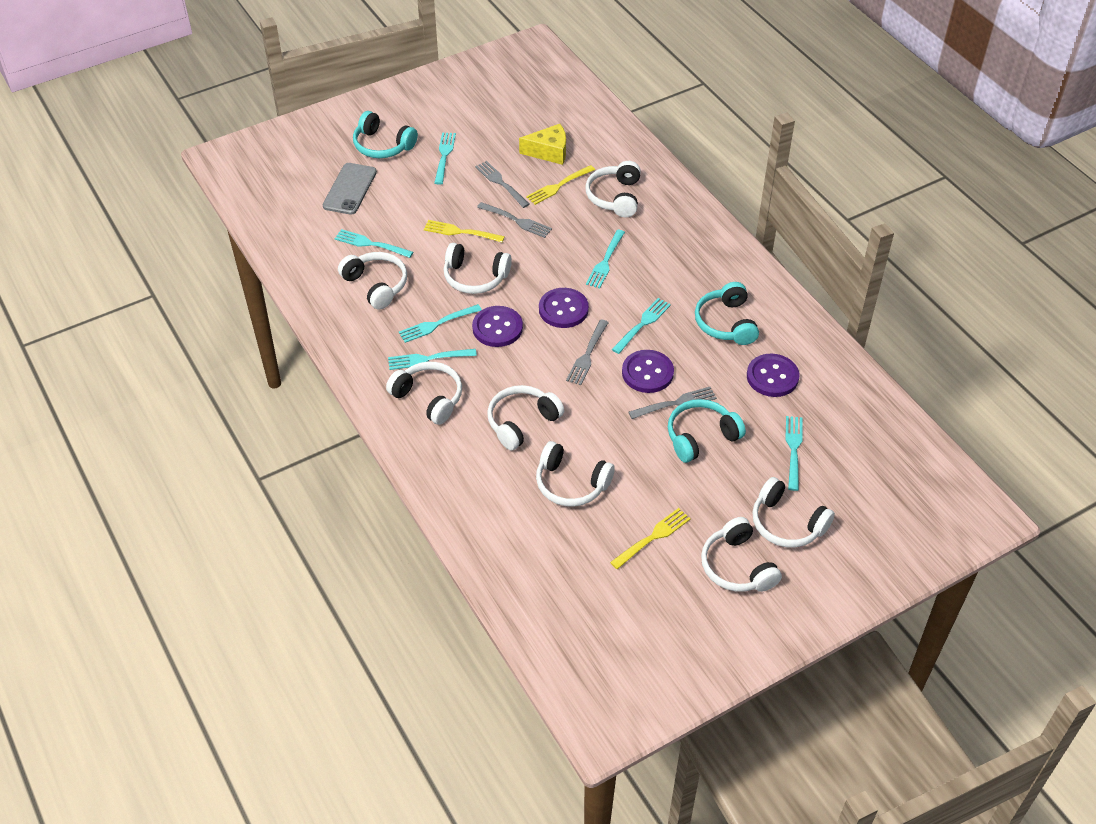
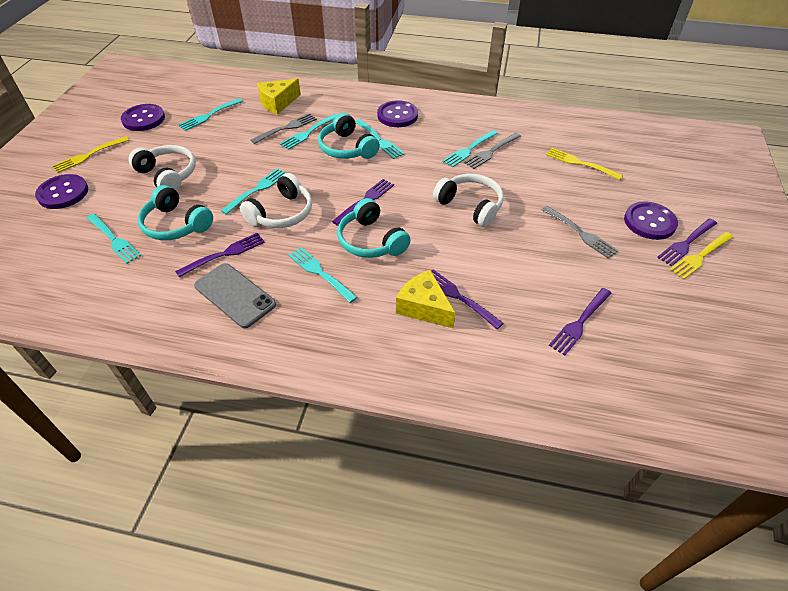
grey fork: 4 -> 3
purple fork: 0 -> 5
white headphones: 8 -> 3
yellow cheese: 1 -> 2

